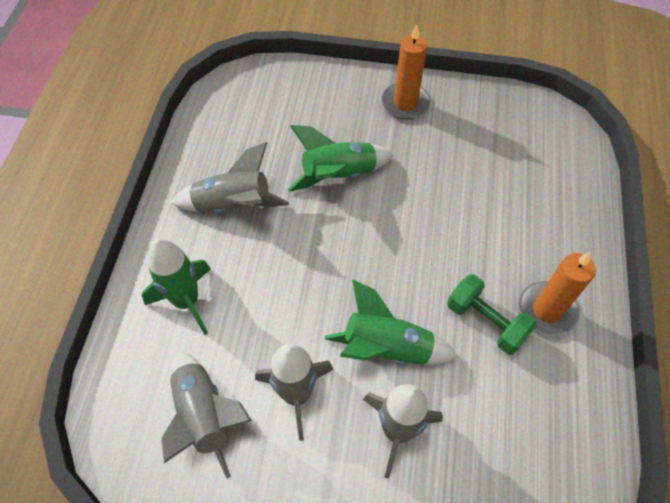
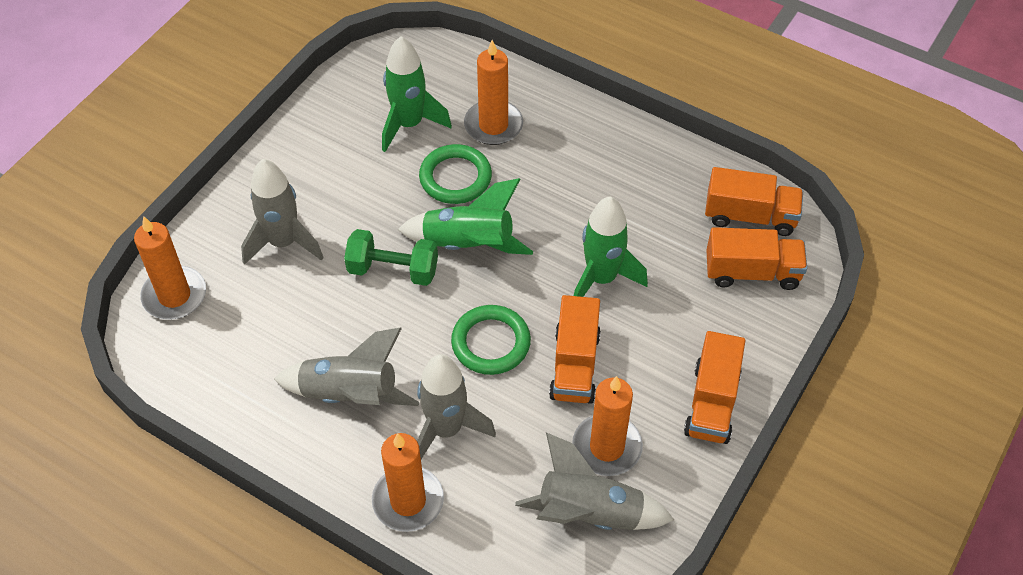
green ring: 0 -> 2
orange candle: 2 -> 4
orange truck: 0 -> 4

